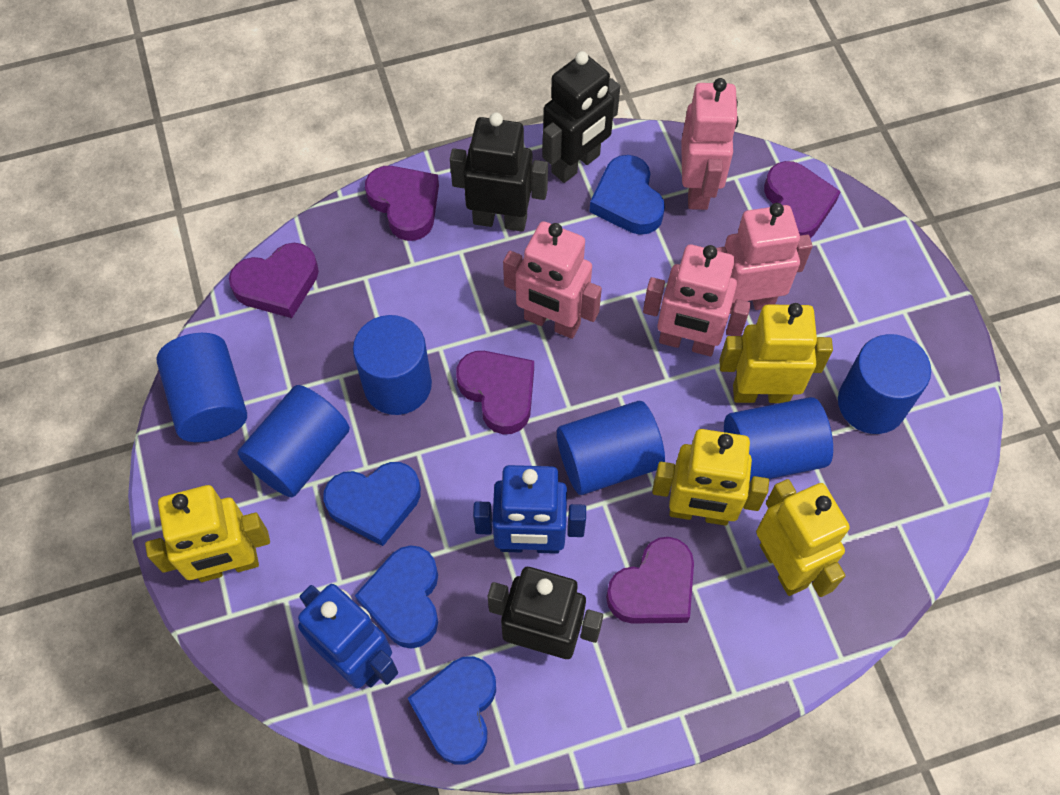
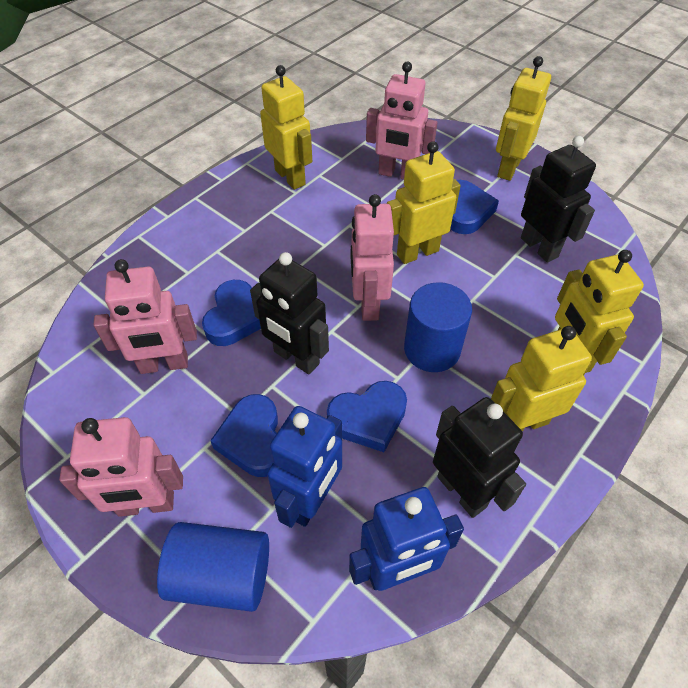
blue cylinder: 6 -> 2
purple heart: 5 -> 0
yellow robot: 4 -> 5

